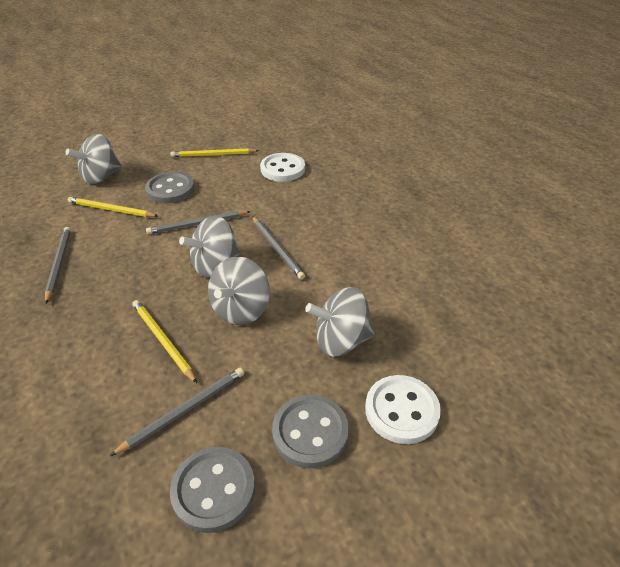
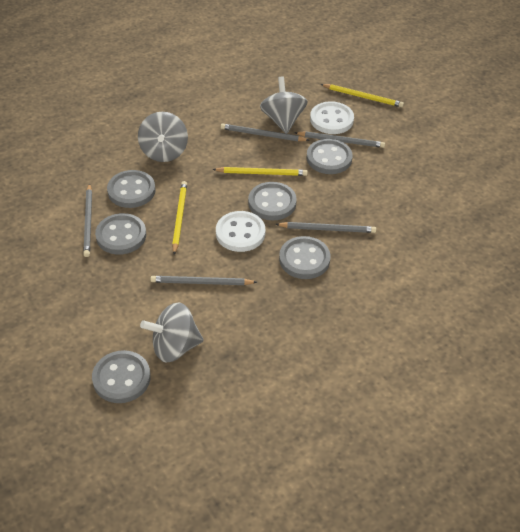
grey button: 3 -> 6
grey pencil: 4 -> 5
grey spinning top: 4 -> 3

